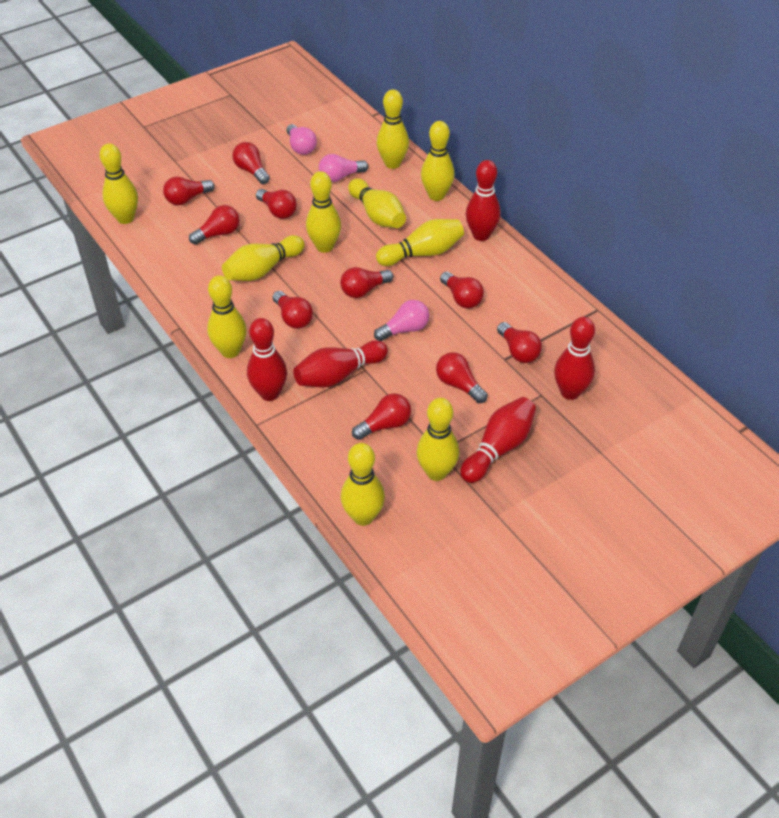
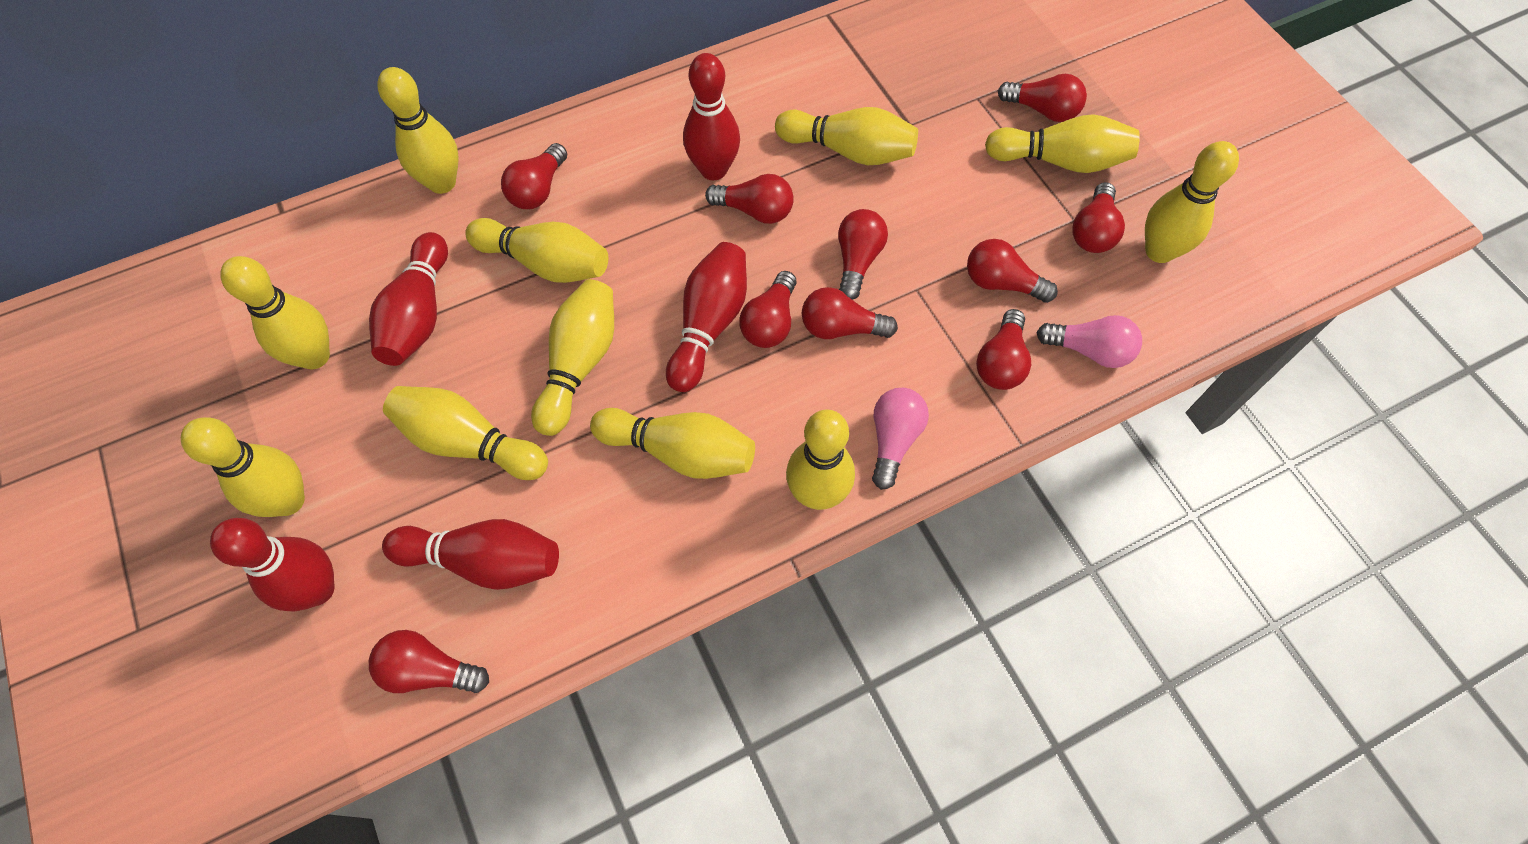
pink light bulb: 3 -> 2
yellow bowling pin: 10 -> 11

